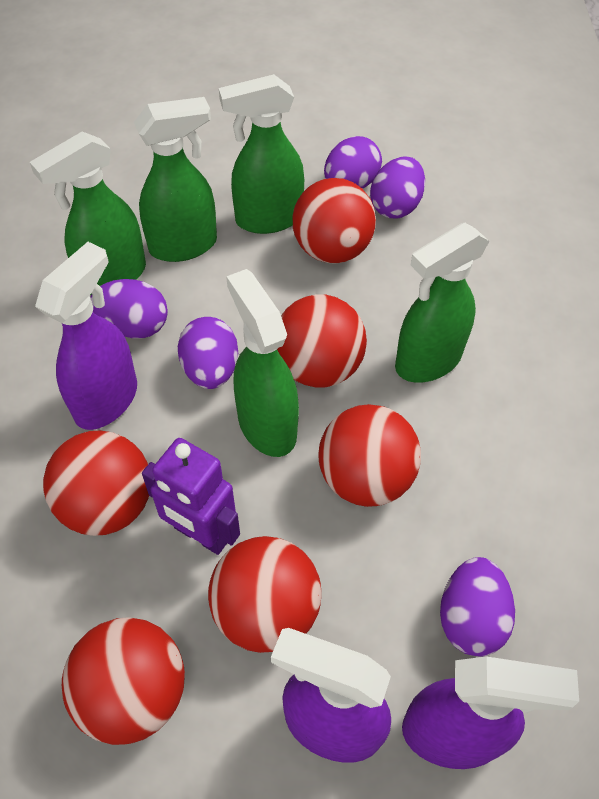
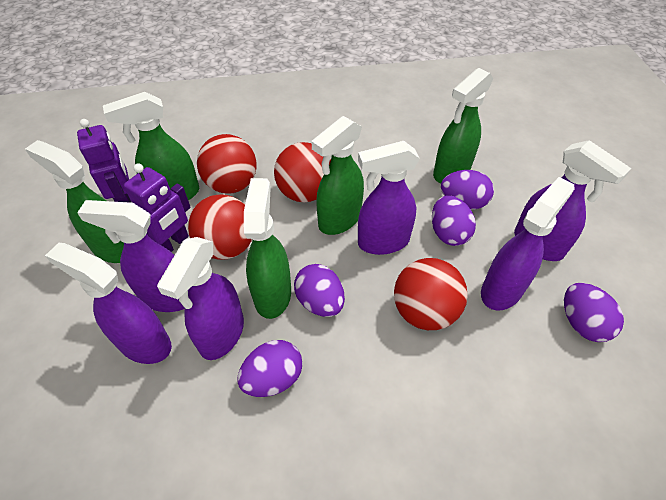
purple robot: 1 -> 2
purple spray bottle: 3 -> 6
red ball: 6 -> 4

